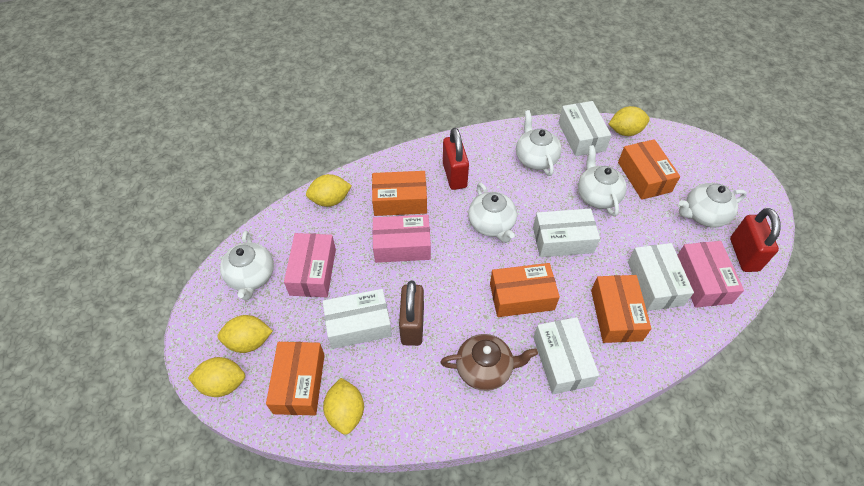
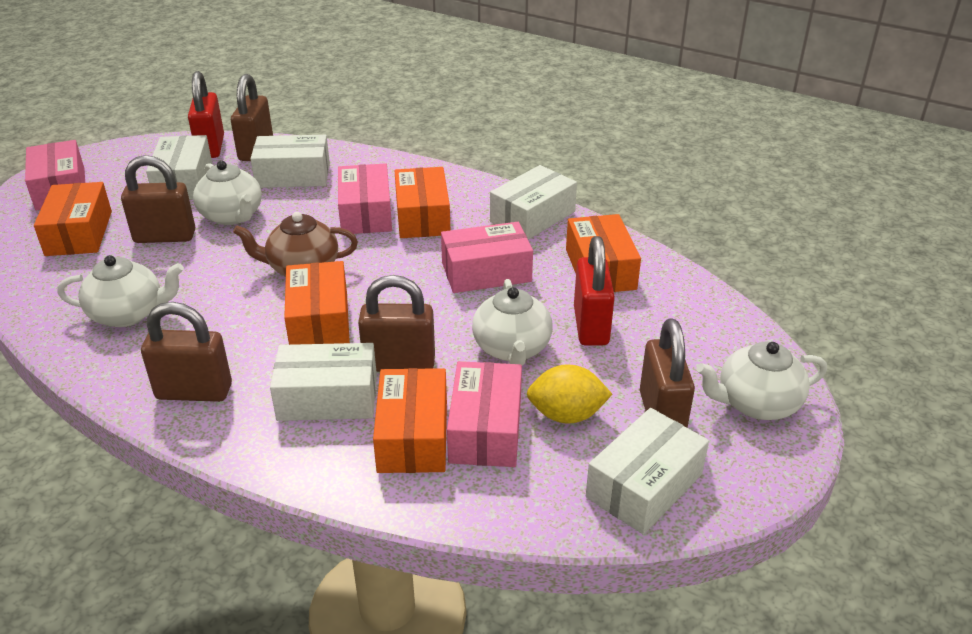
brown padlock: 1 -> 5
pink box: 3 -> 4
white teapot: 5 -> 4
yellow lemon: 5 -> 1

